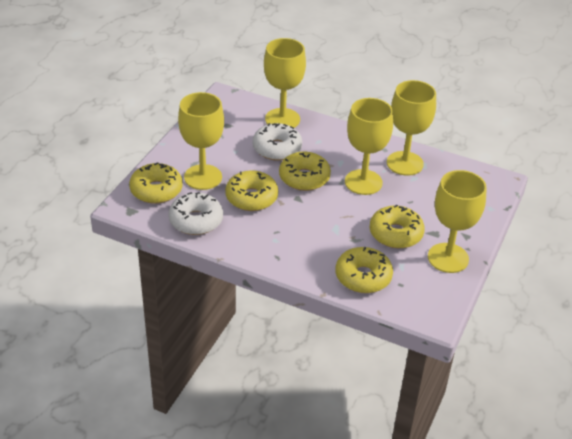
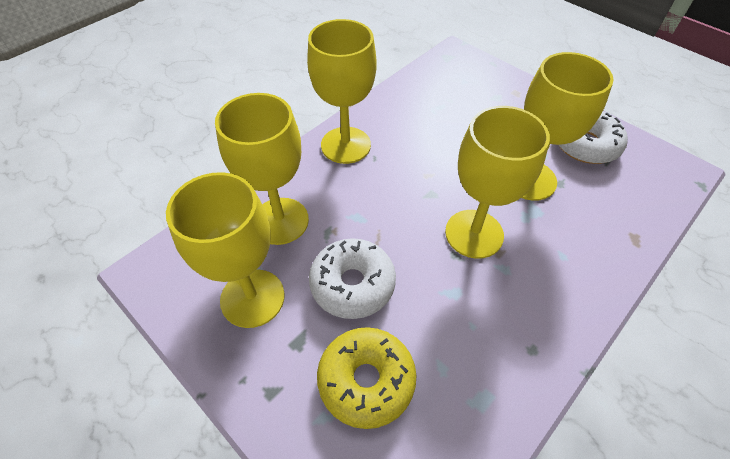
yellow donut: 5 -> 1

